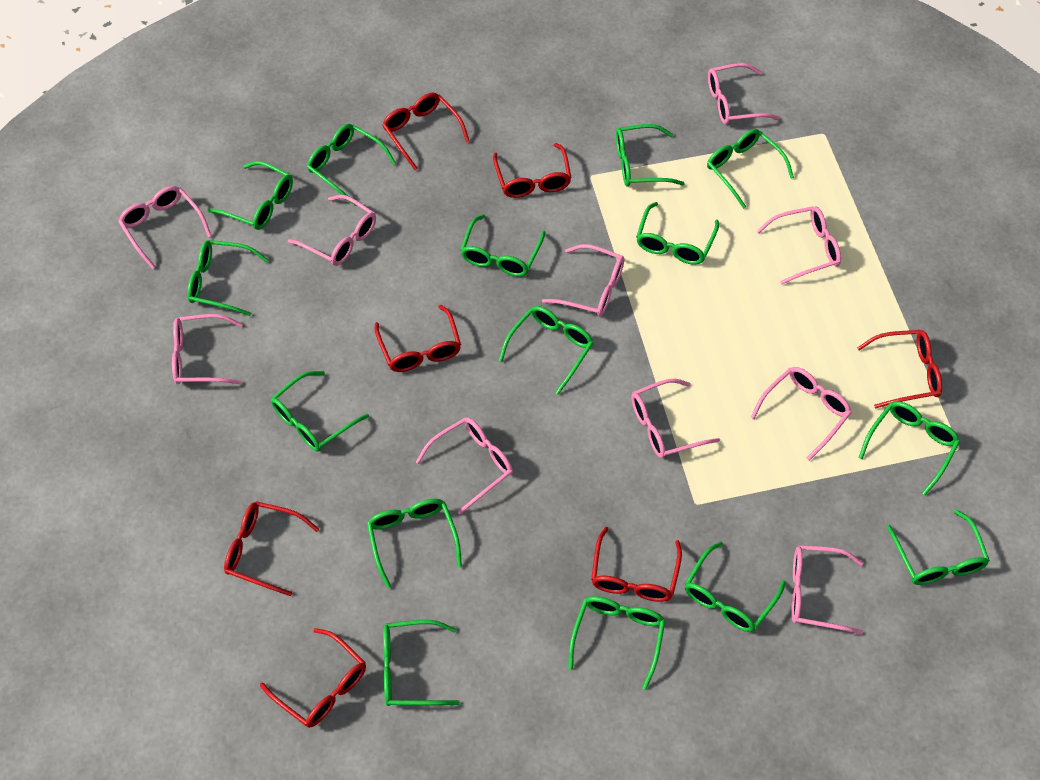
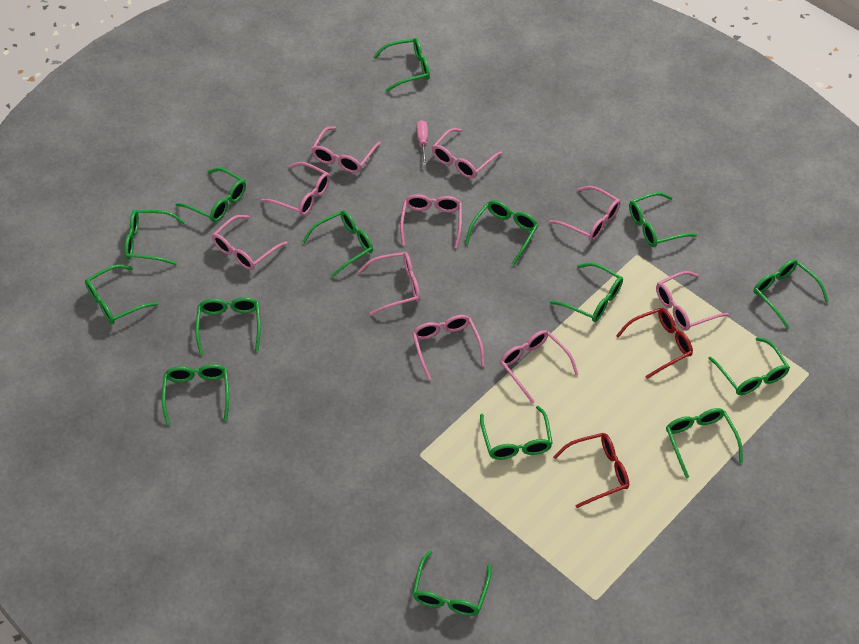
pink screwdriver: 0 -> 1
red glasses: 7 -> 2

